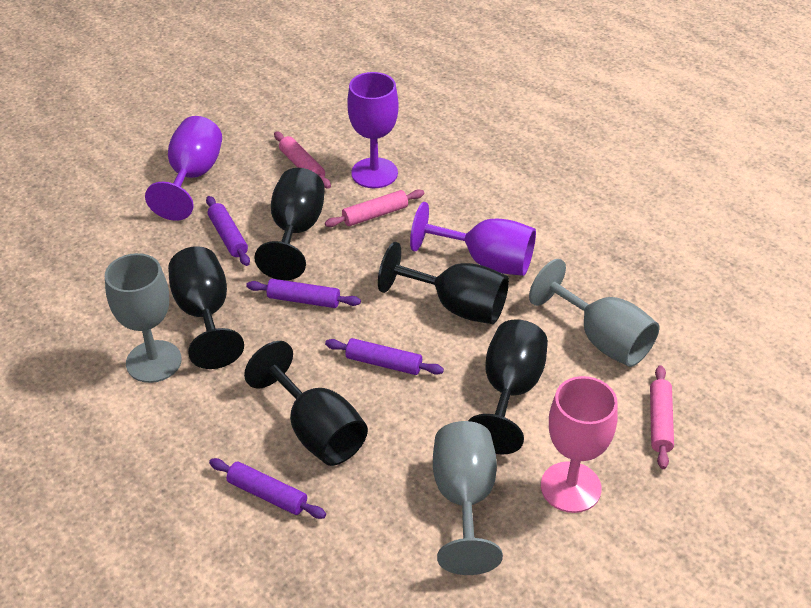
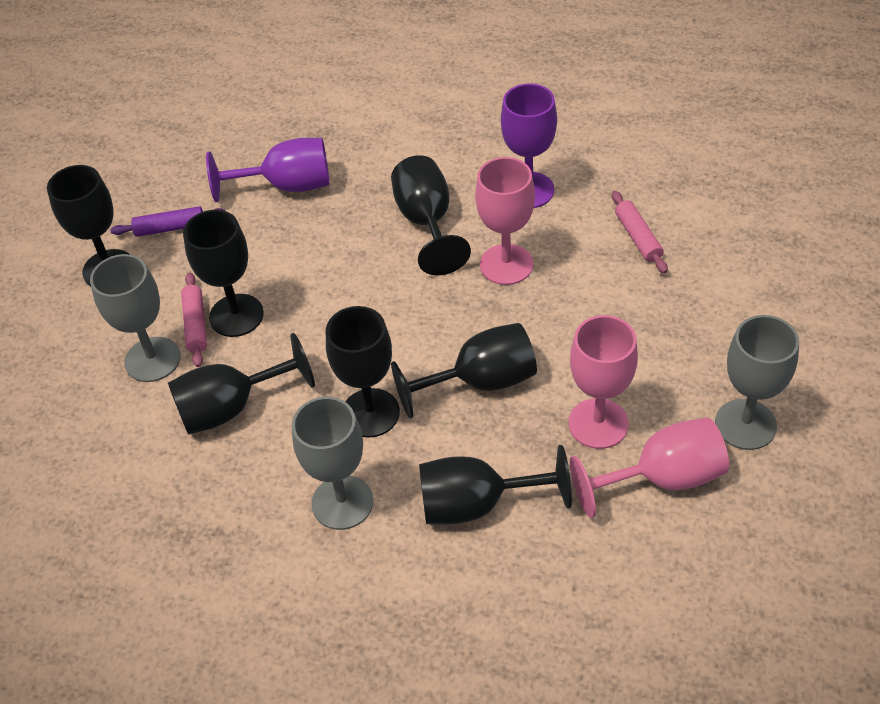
black goblet: 5 -> 7
pink goblet: 1 -> 3
pink rolling pin: 3 -> 2
purple goblet: 3 -> 2
purple rolling pin: 4 -> 1

